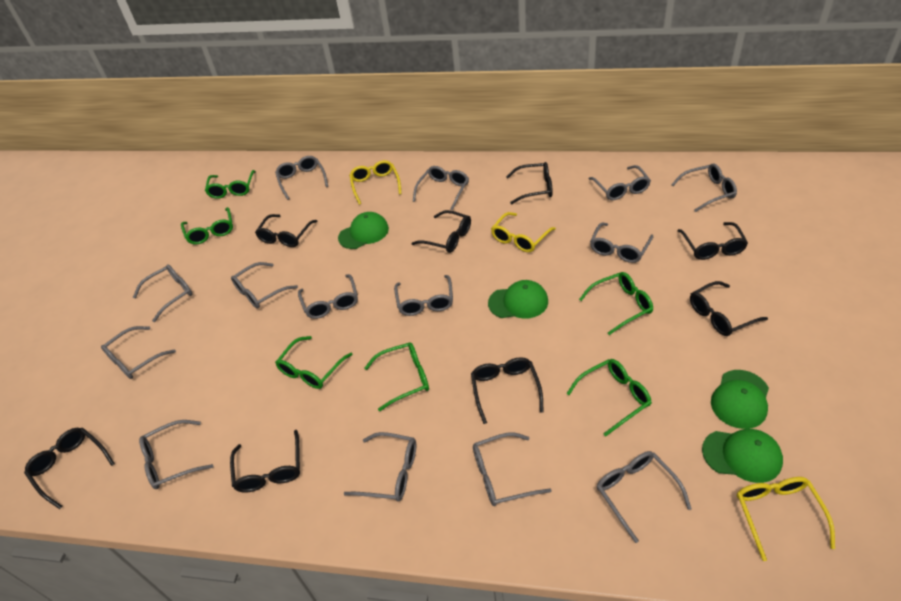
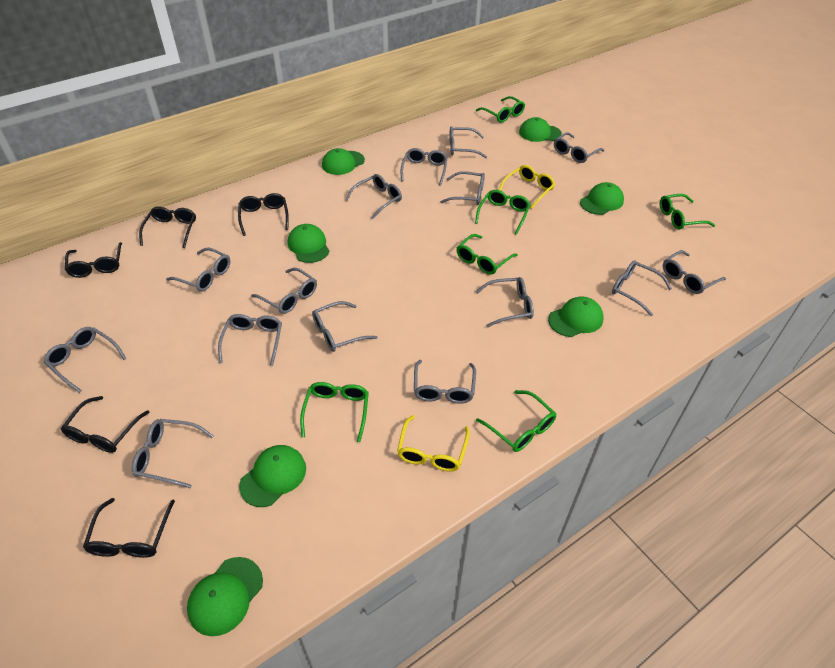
black glasses: 8 -> 5
green cap: 4 -> 7
grey glasses: 14 -> 15
yellow glasses: 3 -> 2

